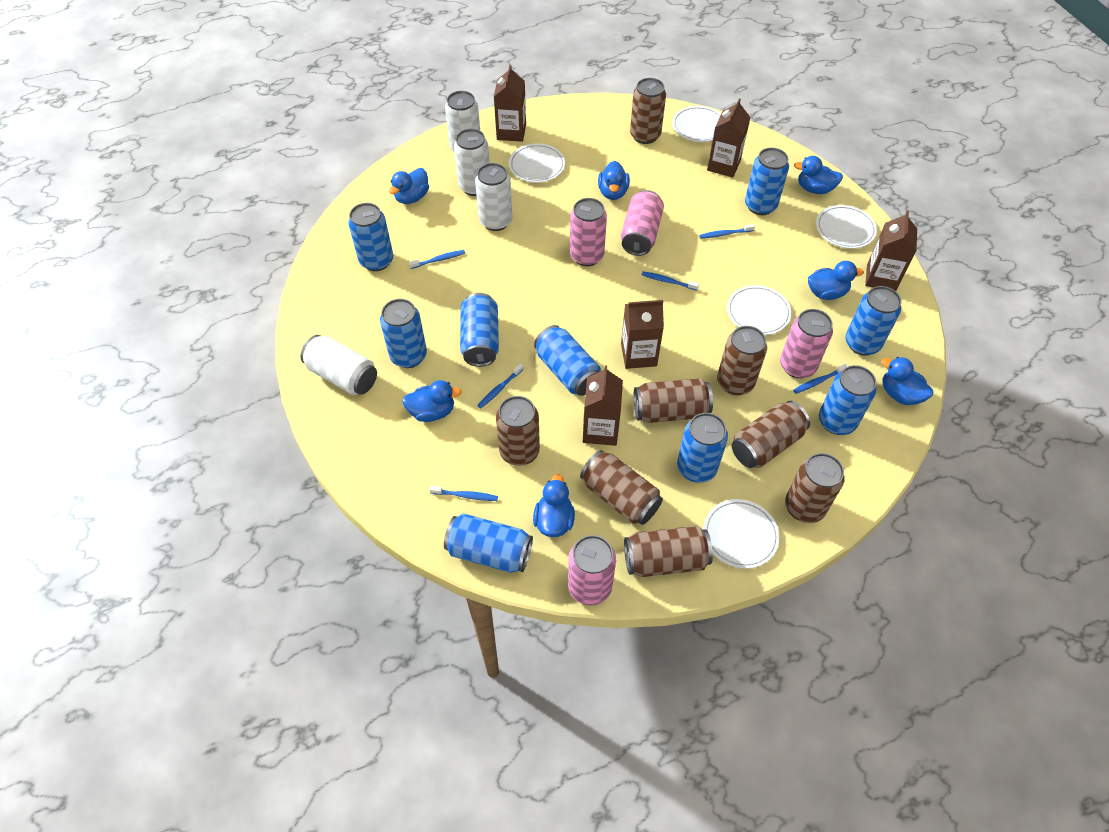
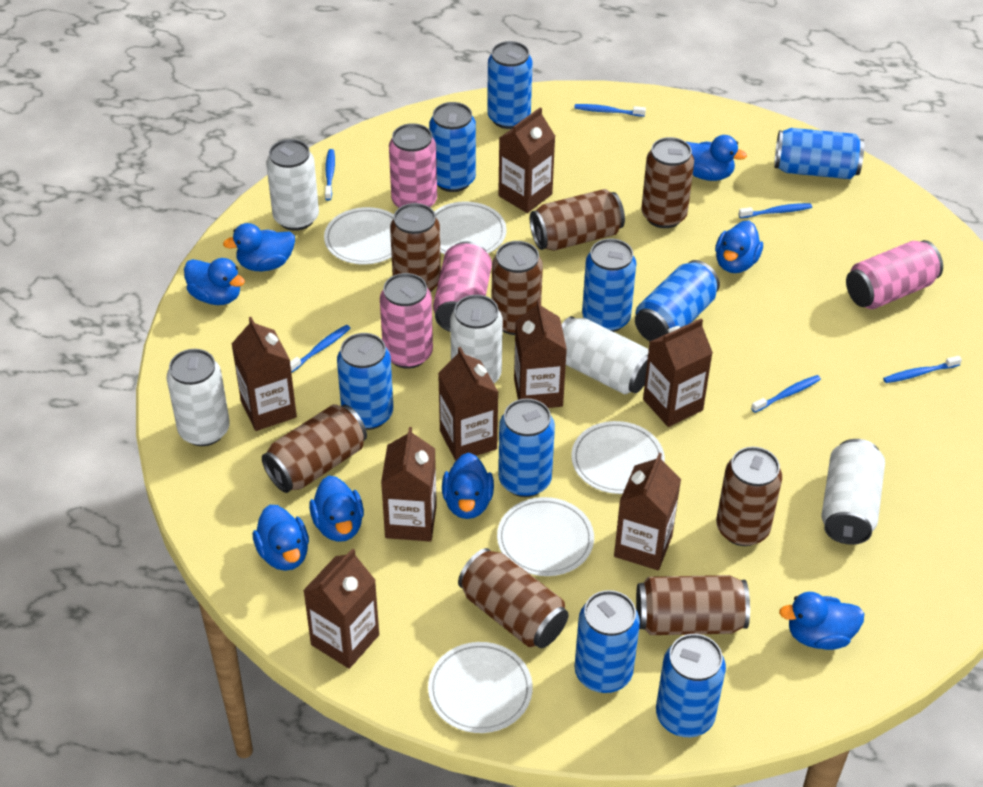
blue duck: 7 -> 8
brown carton: 5 -> 8
white can: 4 -> 5

